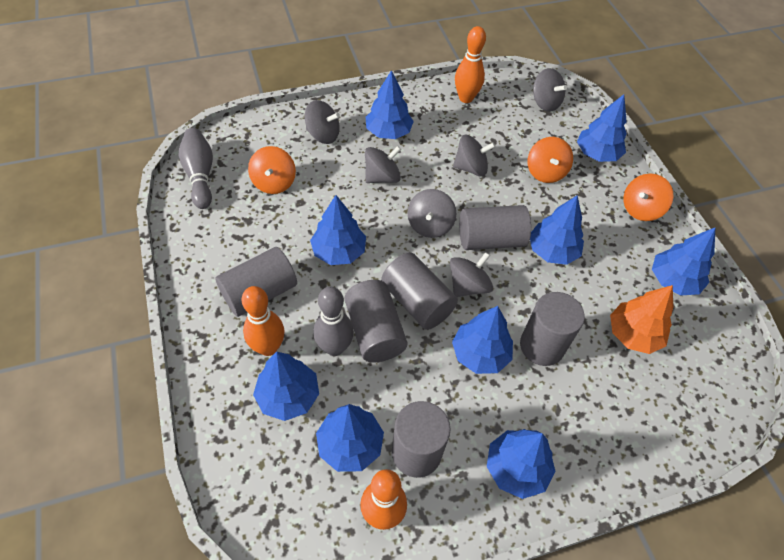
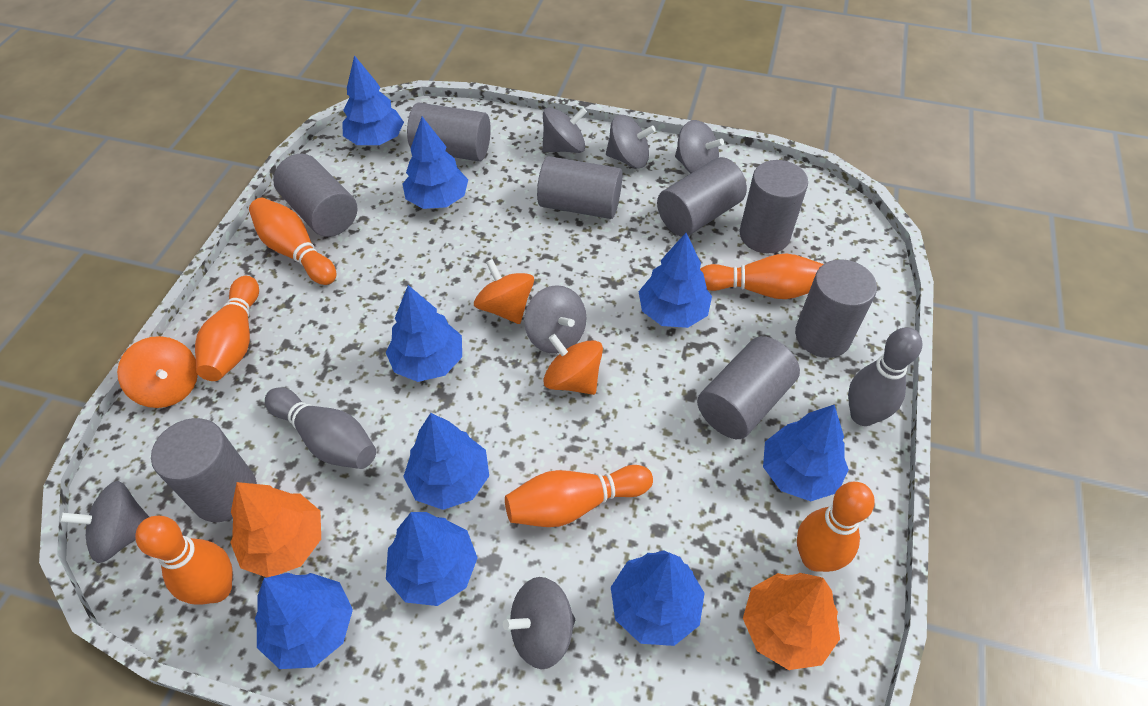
grey cylinder: 6 -> 8
orange bowling pin: 3 -> 6
orange tree: 1 -> 2

